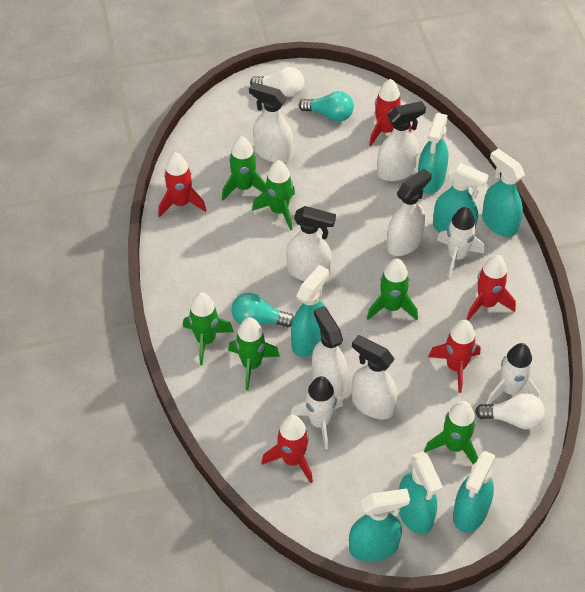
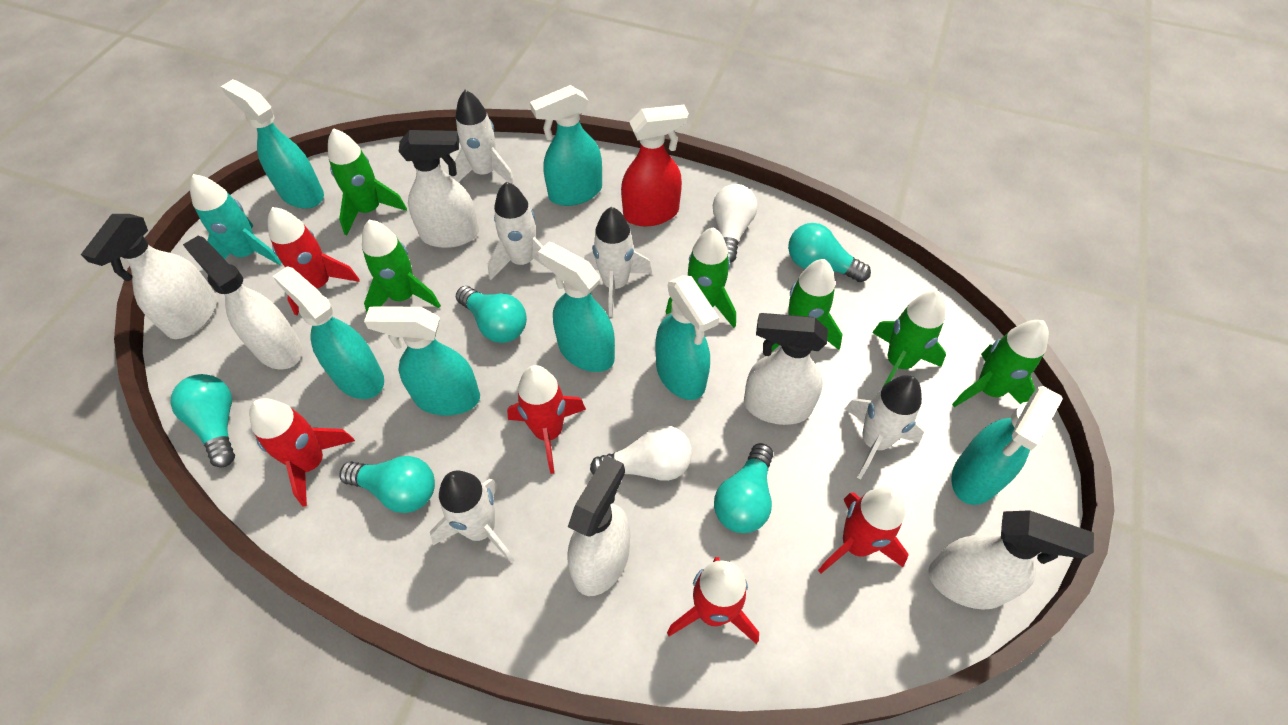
red spray bottle: 0 -> 1
turquoise light bulb: 2 -> 5
turquoise rocket: 0 -> 1
white rocket: 3 -> 5

